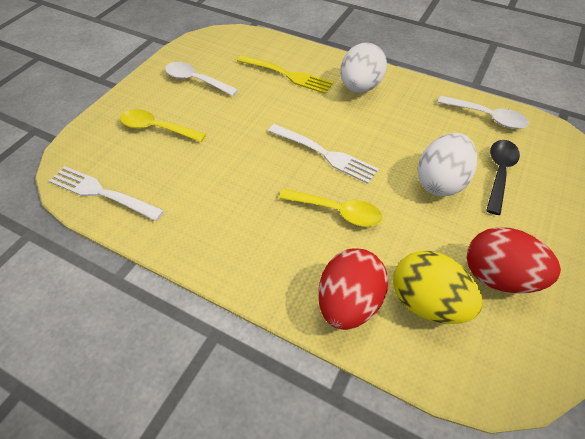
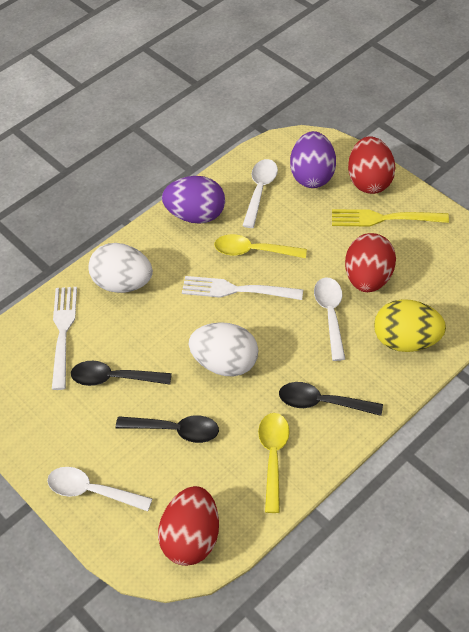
black spoon: 1 -> 3
purple egg: 0 -> 2
red egg: 2 -> 3
white spoon: 2 -> 3

